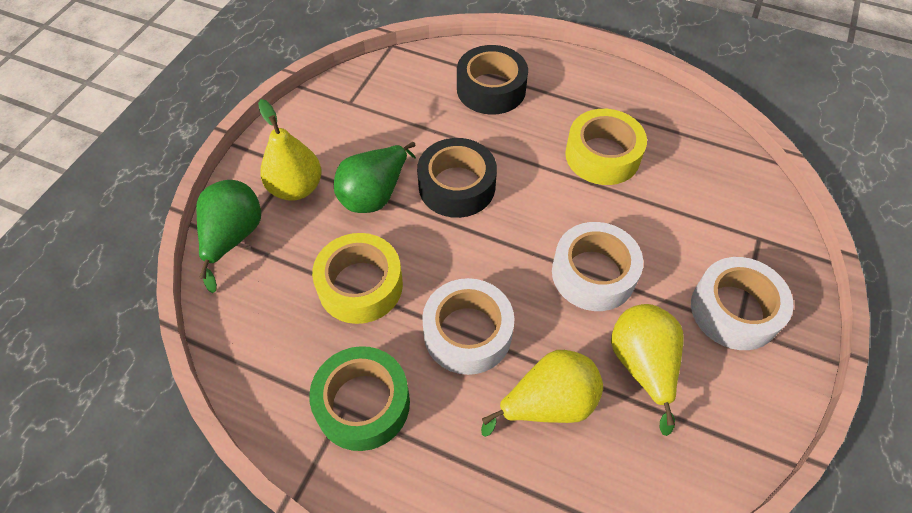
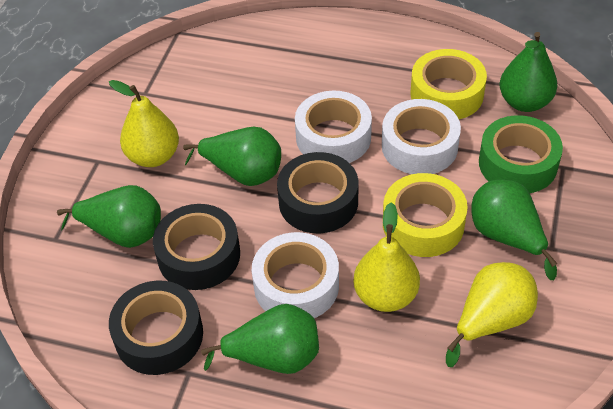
black tape: 2 -> 3
green pear: 2 -> 5

